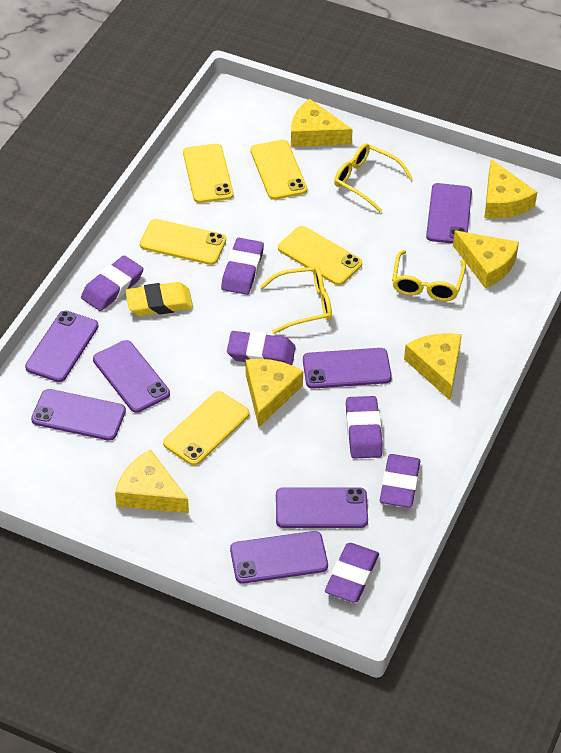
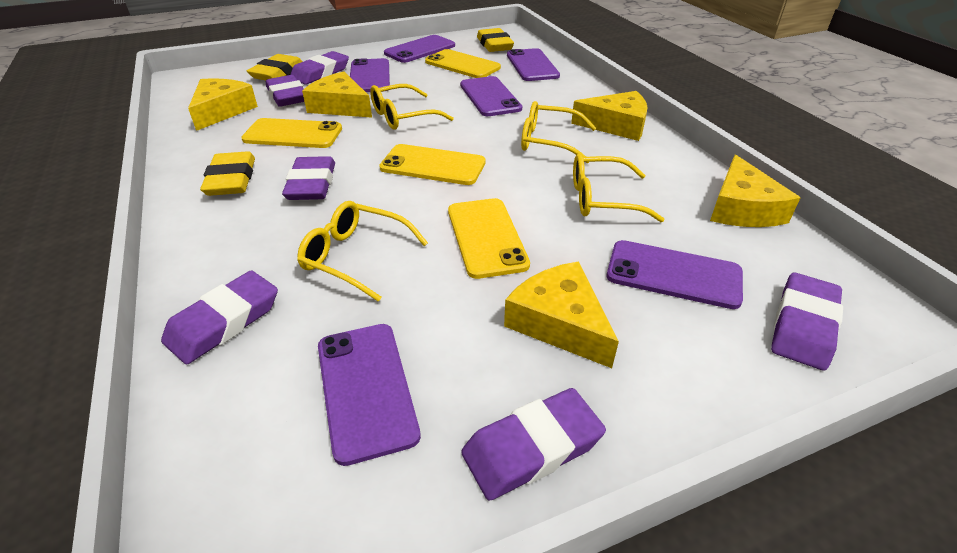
purple phone: 7 -> 6
yellow cheese: 6 -> 5
yellow eraser: 1 -> 3
yellow glasses: 3 -> 4
yellow phone: 5 -> 4

